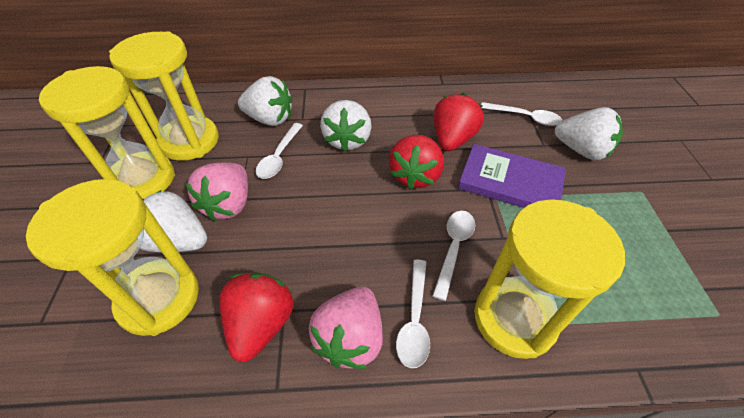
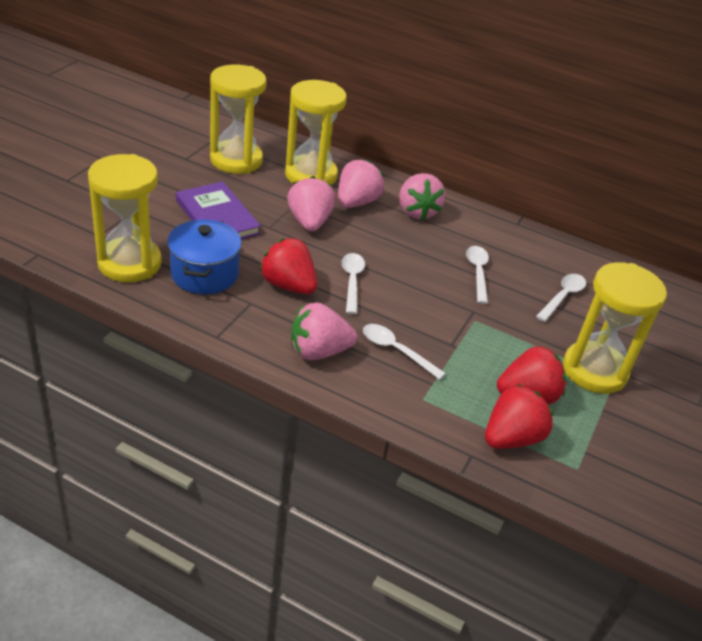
blue pot: 0 -> 1
pink strawberry: 2 -> 4
white strawberry: 4 -> 0

